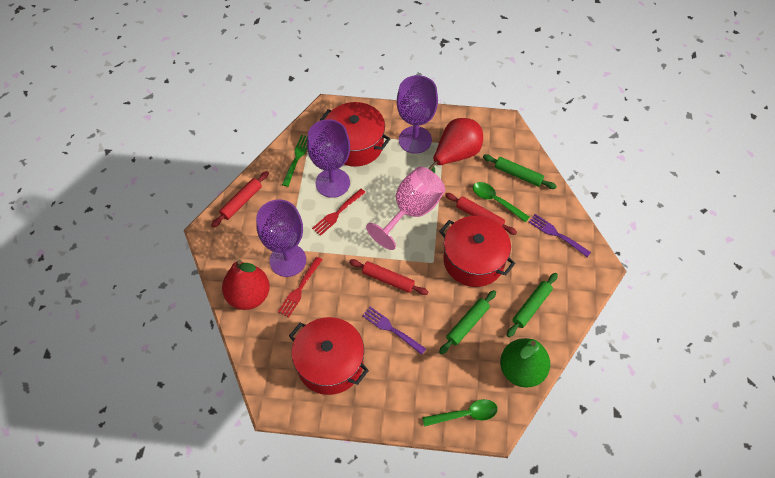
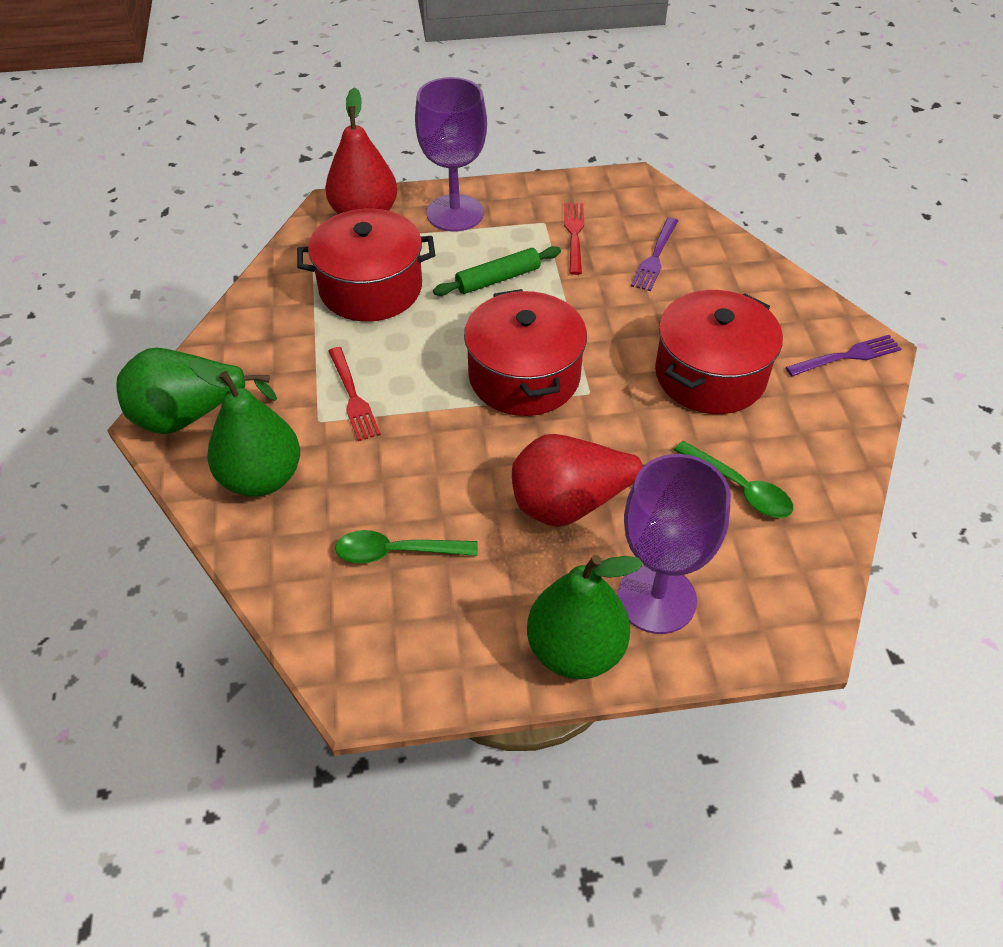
green fork: 1 -> 0
green pear: 1 -> 3
green rolling pin: 3 -> 1
pink goblet: 1 -> 0
purple goblet: 3 -> 2
red rolling pin: 3 -> 0

